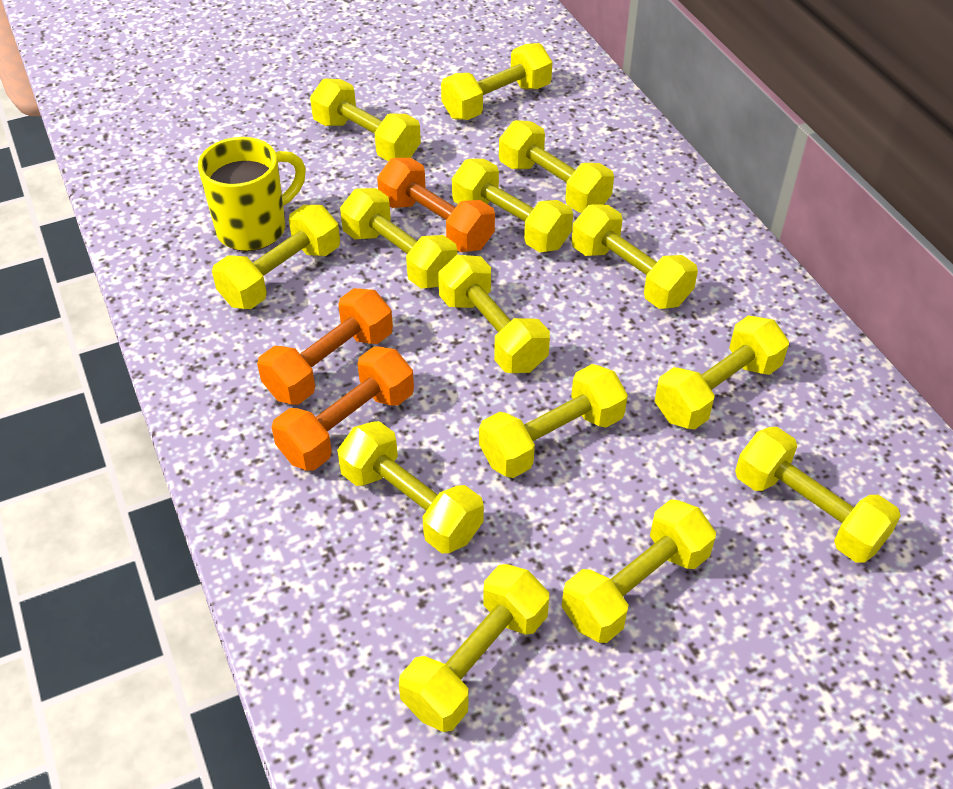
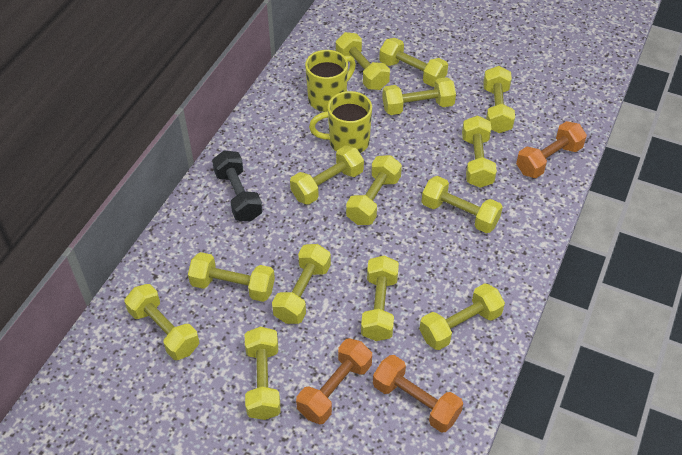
black dumbbell: 0 -> 1
yellow mug: 1 -> 2

